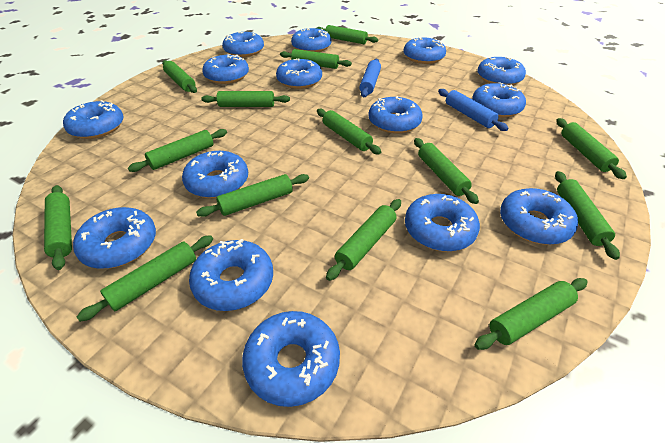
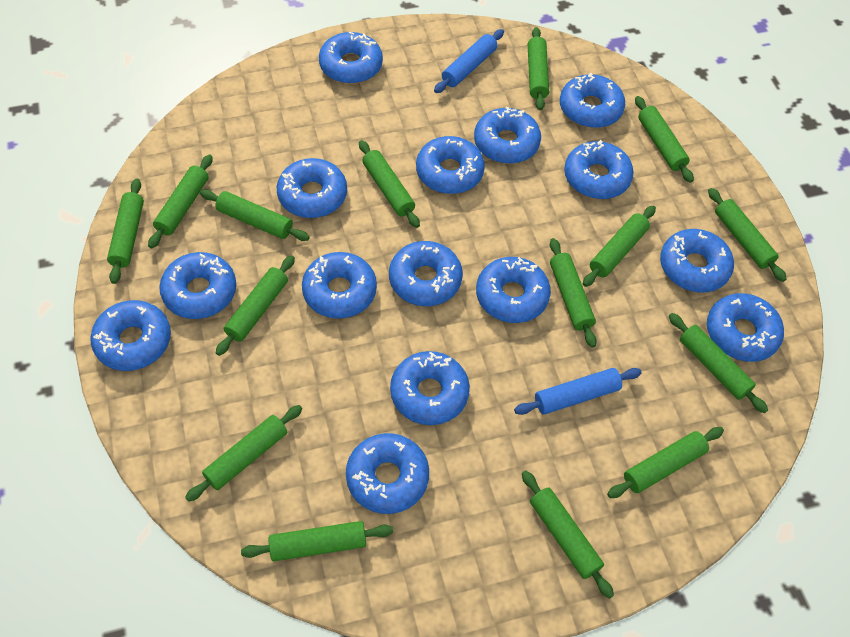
green rolling pin: 14 -> 15

